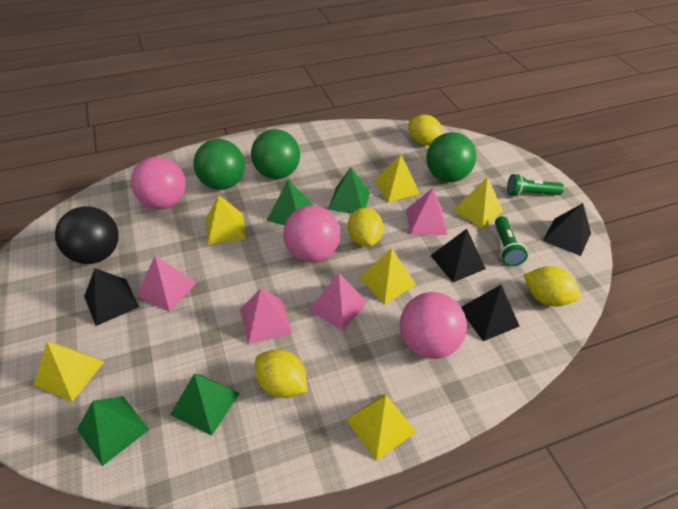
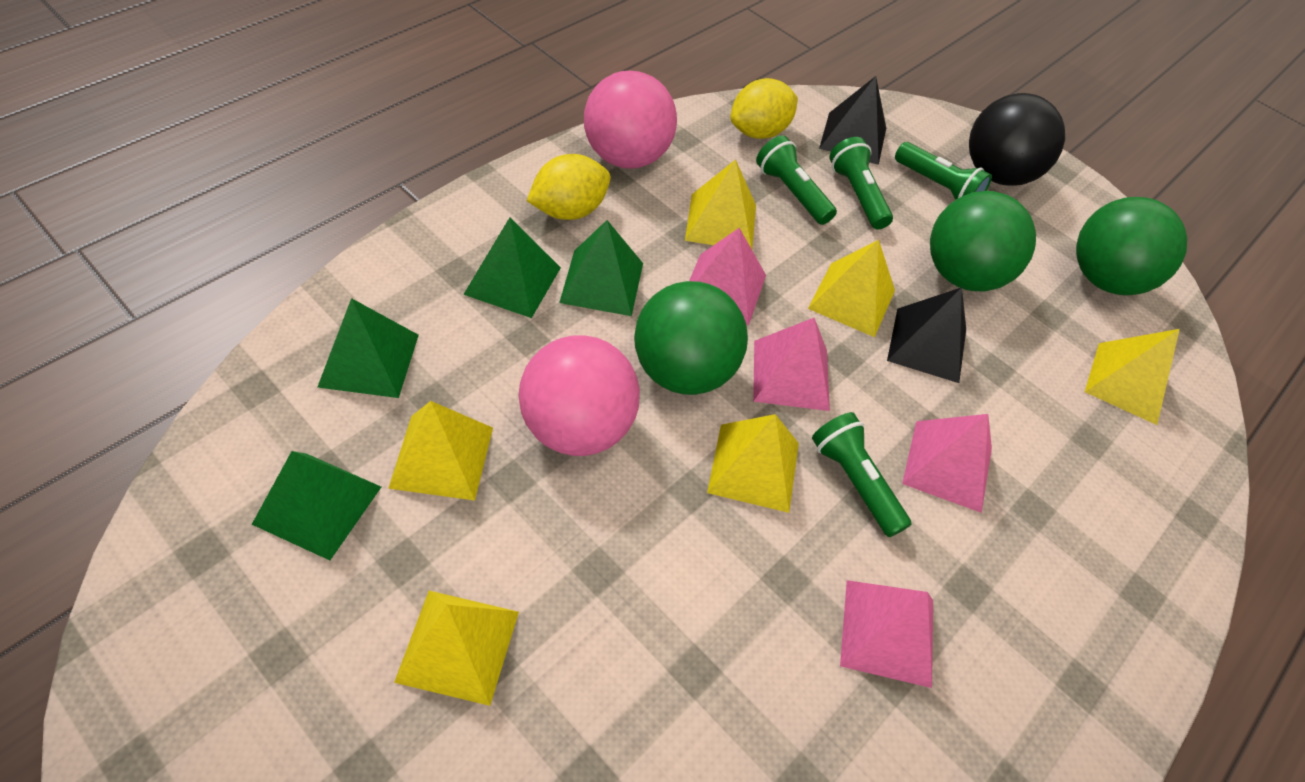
black pyramid: 4 -> 2
green flashlight: 2 -> 4
pink ball: 3 -> 2
yellow lemon: 4 -> 2

